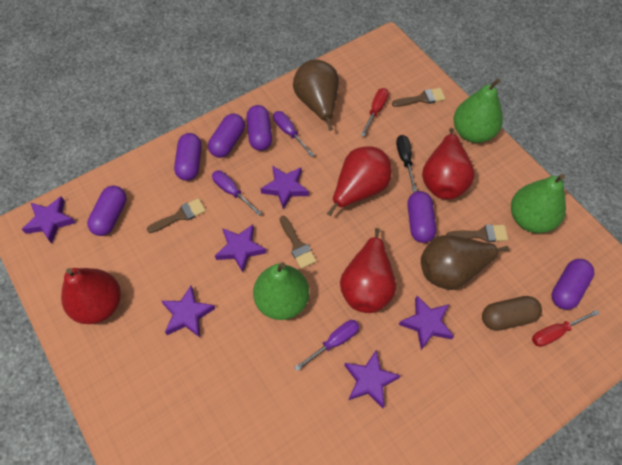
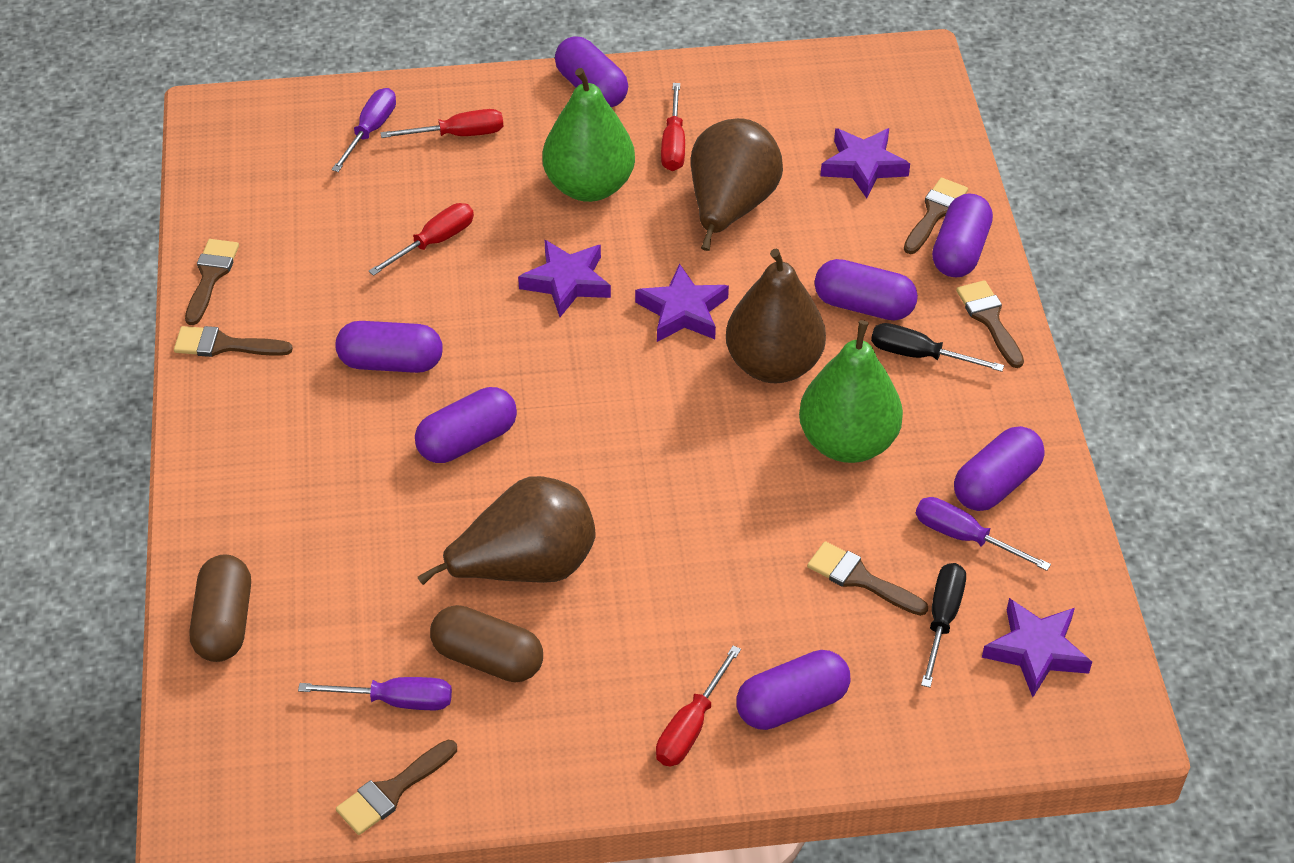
black screwdriver: 1 -> 2
brown brush: 4 -> 6
brown capsule: 1 -> 2
brown pear: 2 -> 3
green pear: 3 -> 2
purple capsule: 6 -> 7
purple star: 6 -> 4
red pear: 4 -> 0
red screwdriver: 2 -> 4

